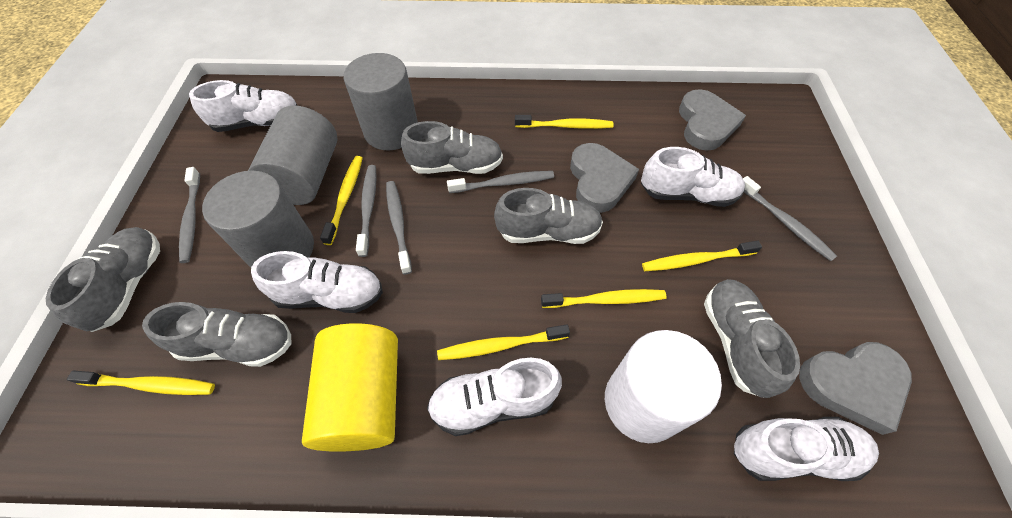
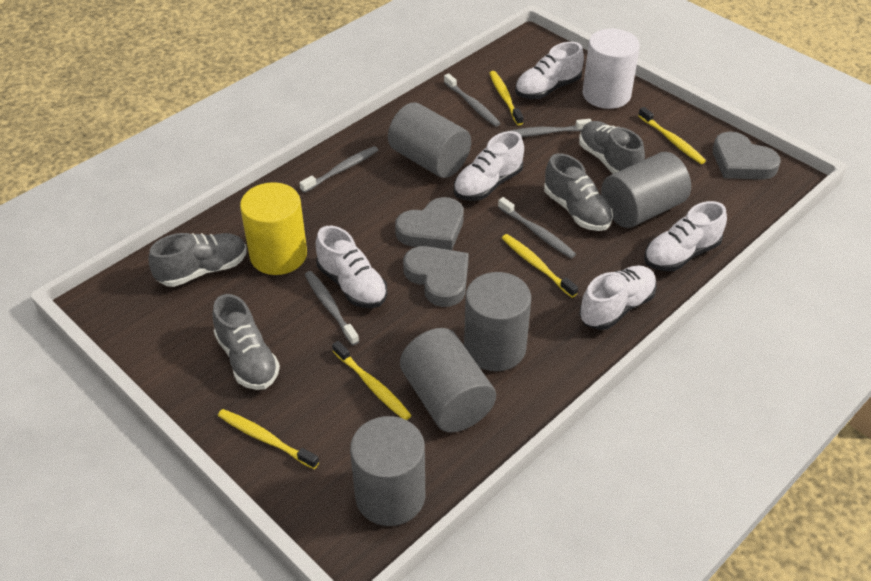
grey cylinder: 3 -> 5
grey shoe: 5 -> 4
yellow toothbrush: 6 -> 5

